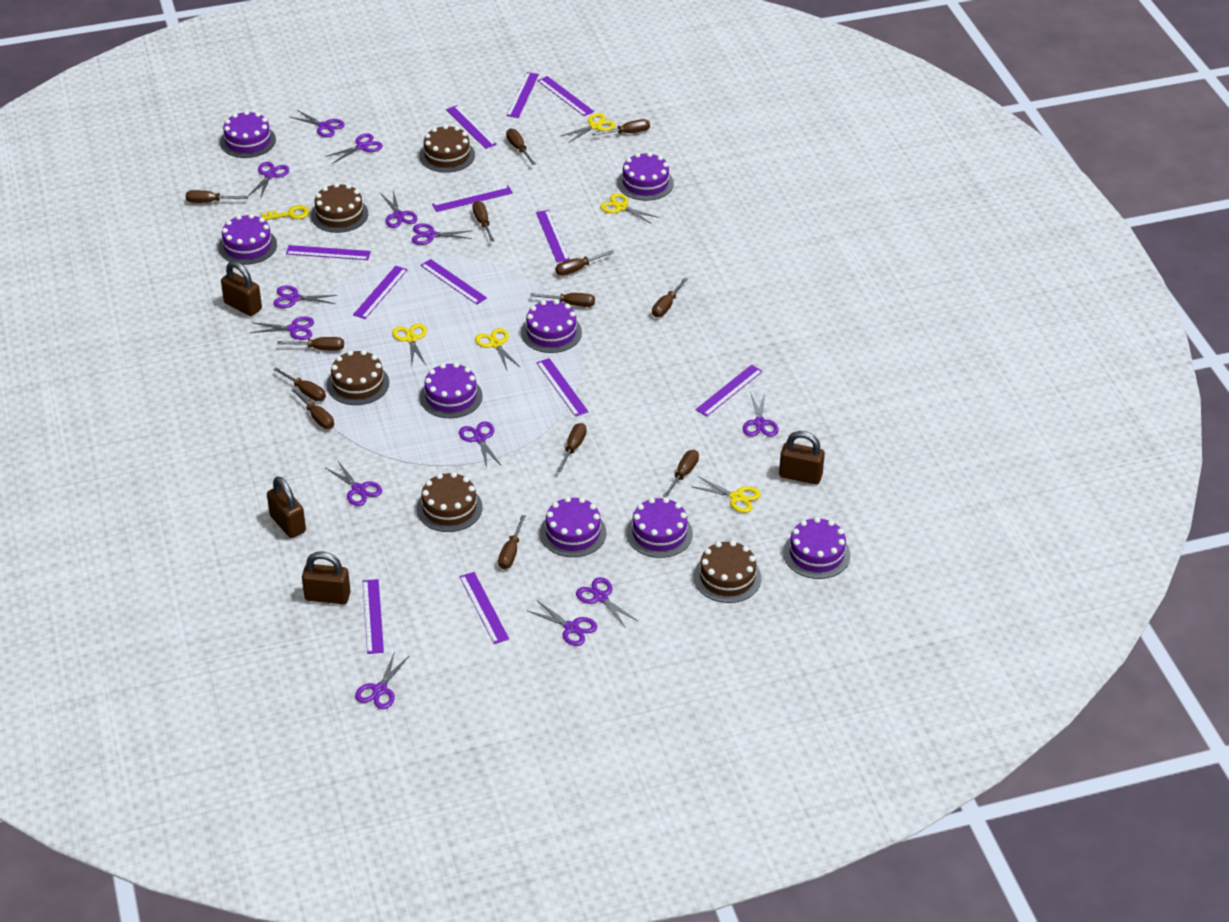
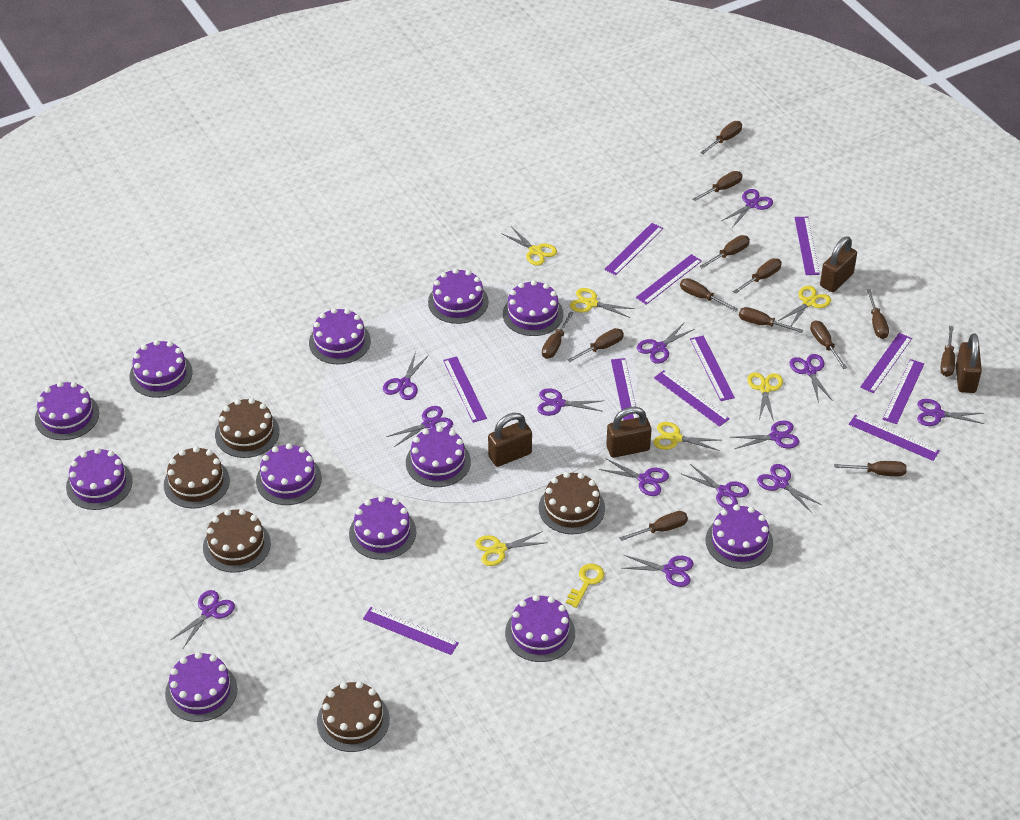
purple cake: 8 -> 12
purple ruler: 12 -> 11
yellow scissors: 5 -> 6

